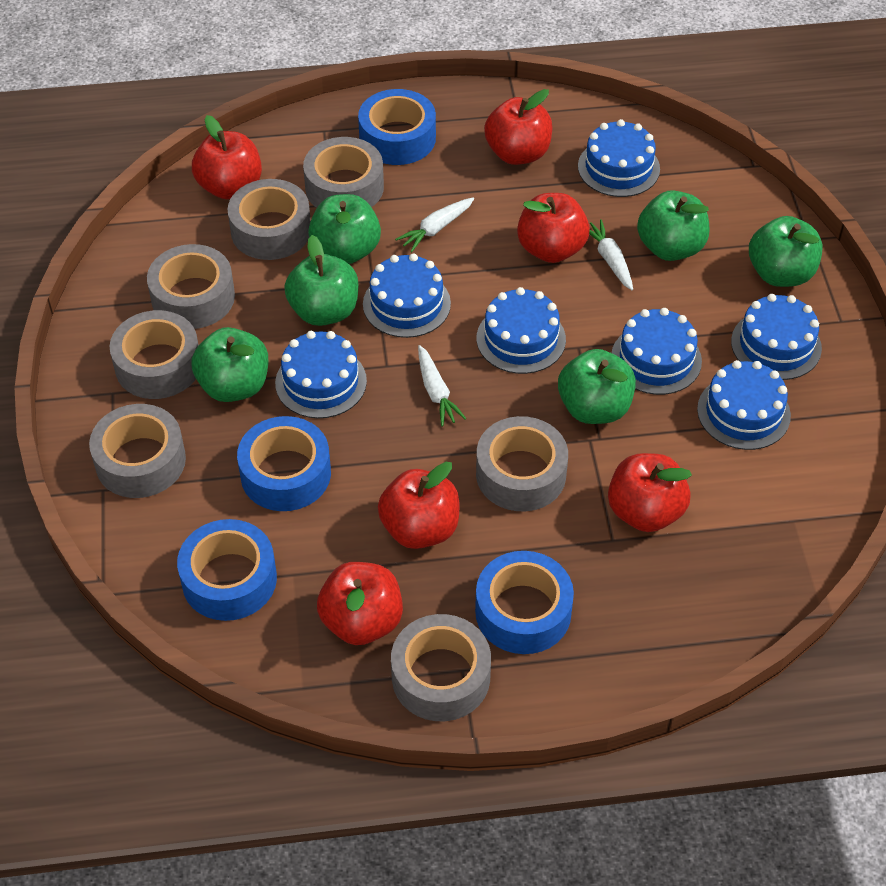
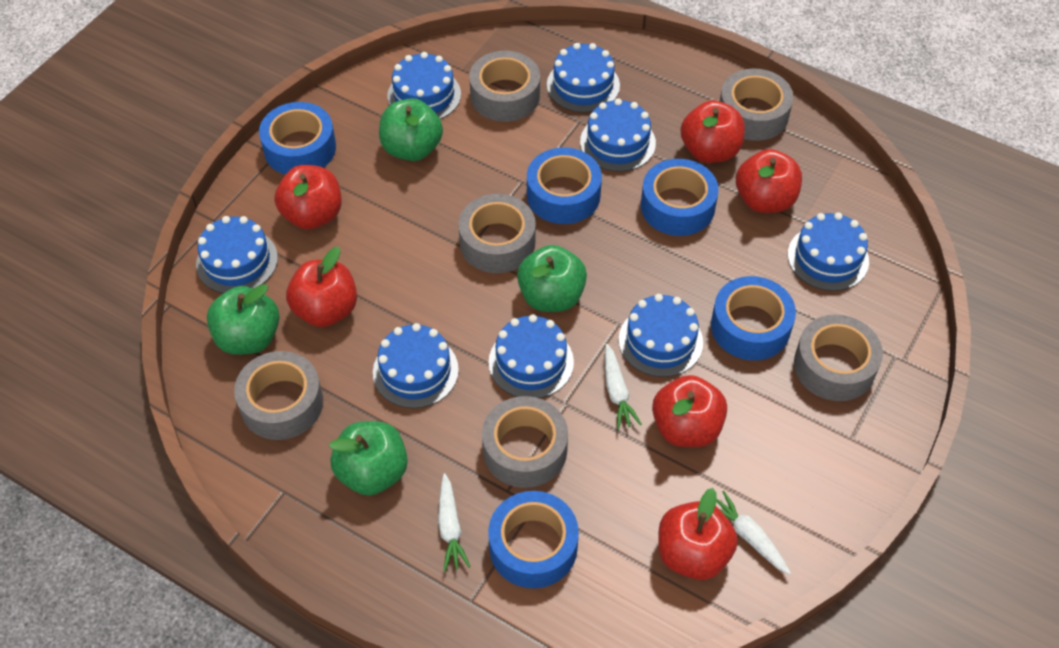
blue cake: 7 -> 8
blue tape: 4 -> 5
green apple: 6 -> 4
grey tape: 7 -> 6

